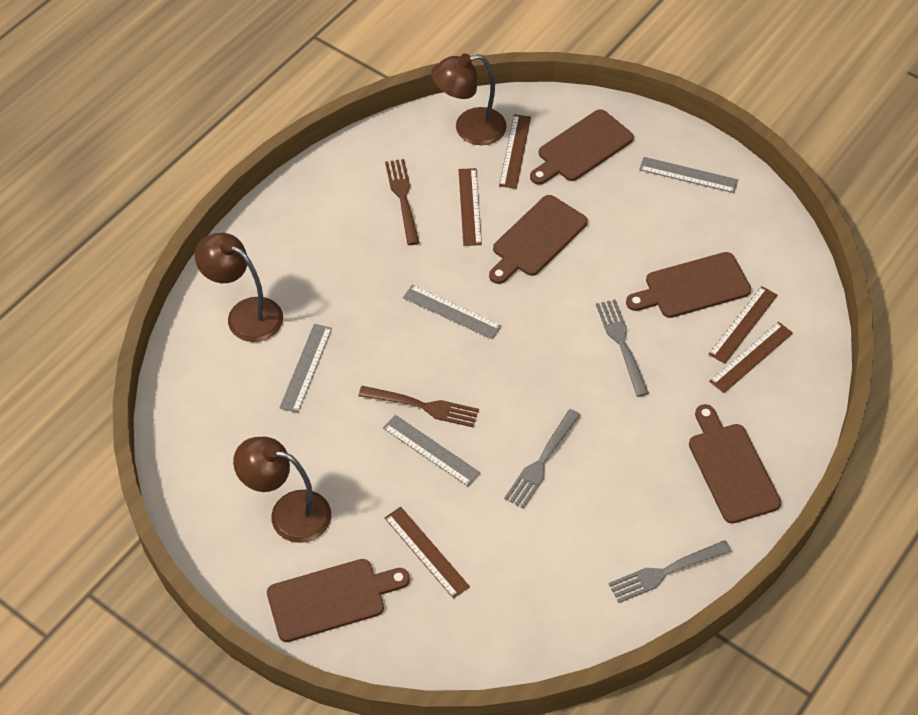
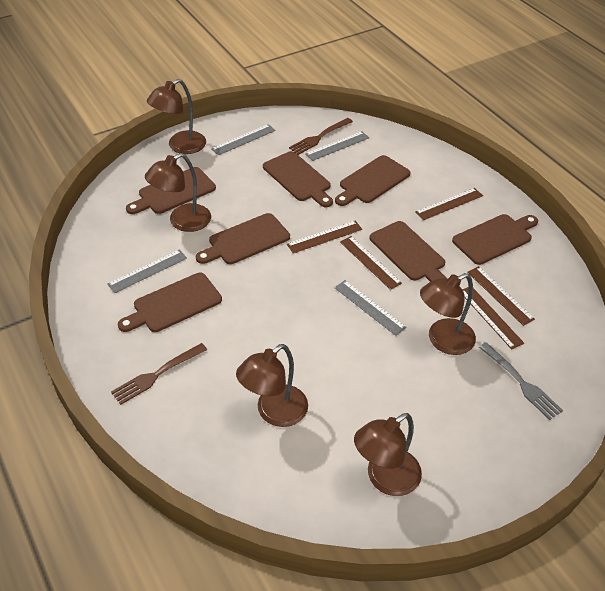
brown cutting board: 5 -> 7
brown lamp: 3 -> 5
grey fork: 3 -> 1

